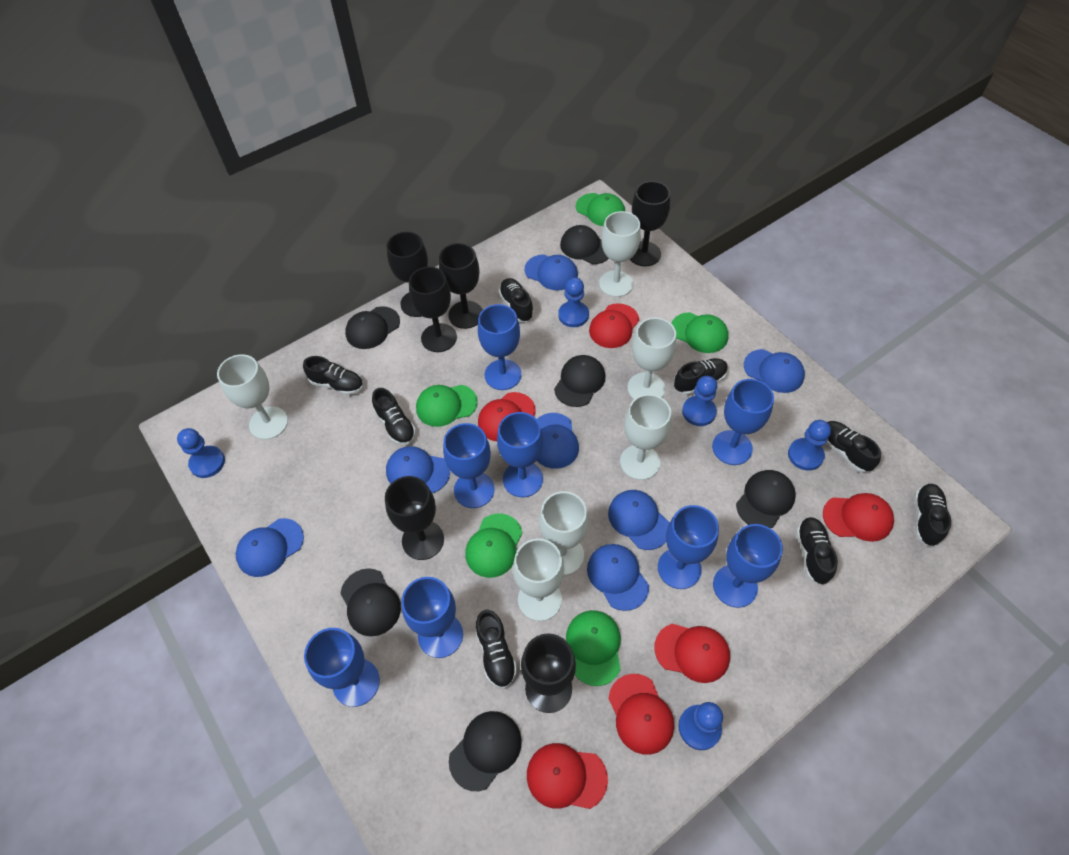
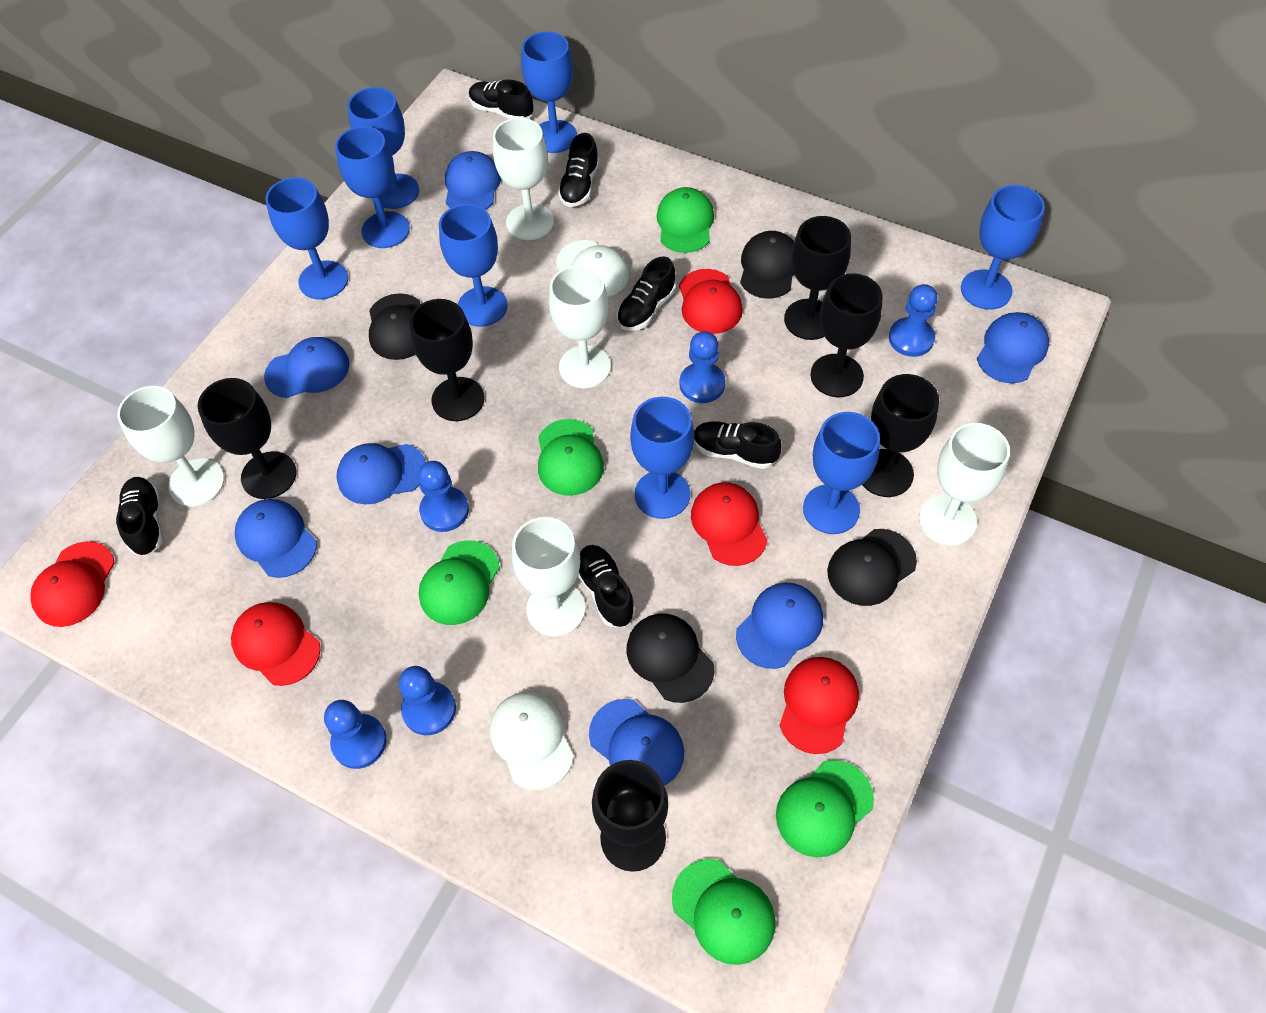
black cap: 6 -> 4
black shoe: 8 -> 6
red cap: 6 -> 5
white cap: 0 -> 2
white goblet: 6 -> 5

